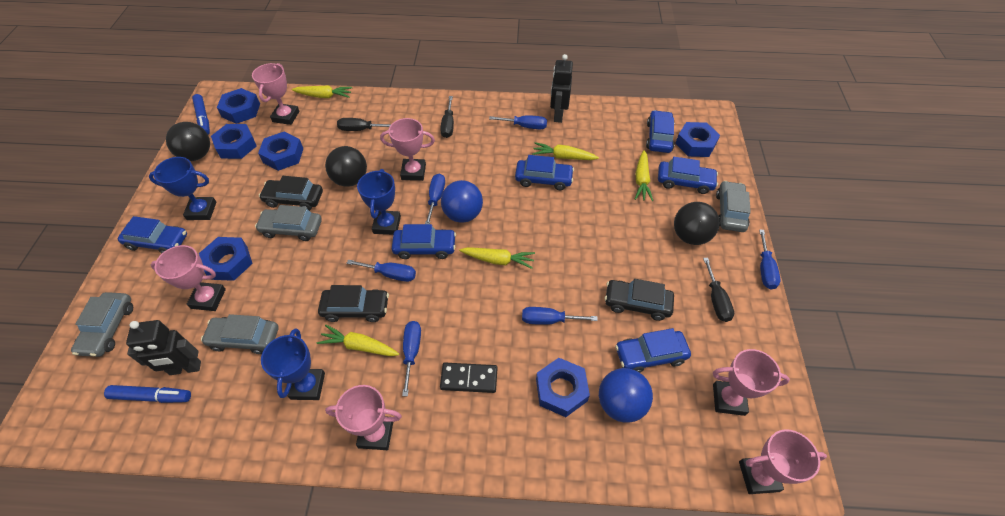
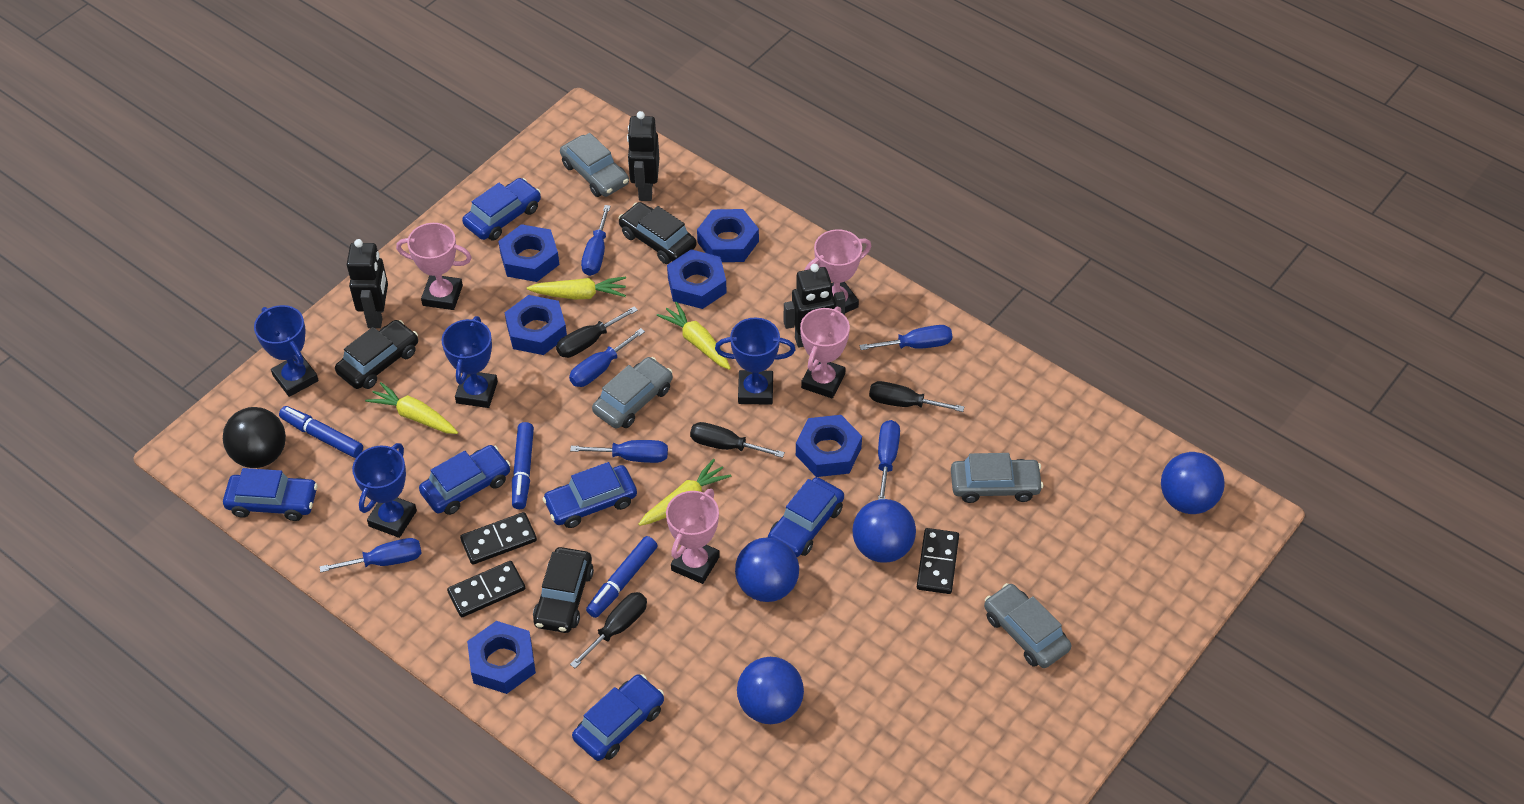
black ball: 3 -> 1
black domino: 1 -> 3
black robot: 2 -> 3
black screwdriver: 3 -> 4
blue ball: 2 -> 4
blue marker: 2 -> 3
blue trophy: 3 -> 4
pink trophy: 6 -> 4
yellow carrot: 5 -> 4

